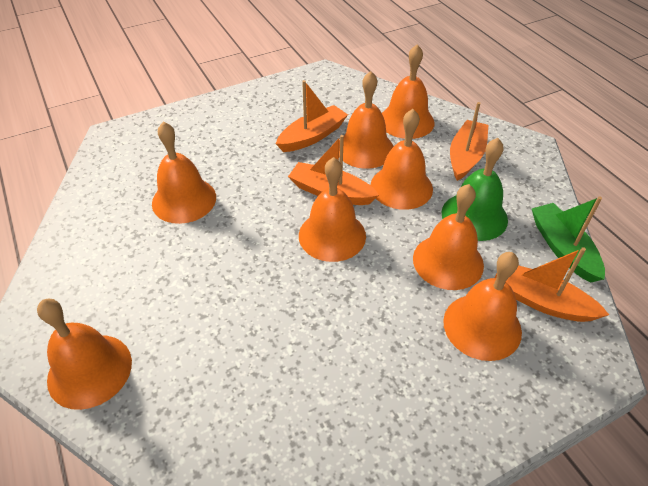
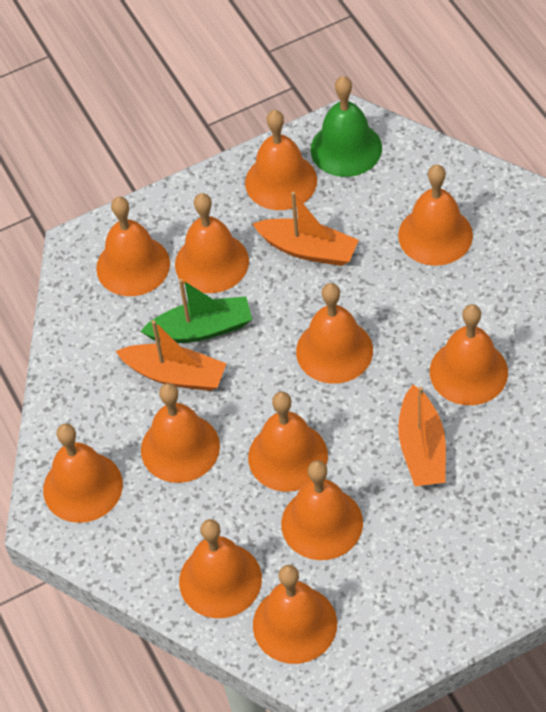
orange bell: 8 -> 12
orange boat: 4 -> 3

